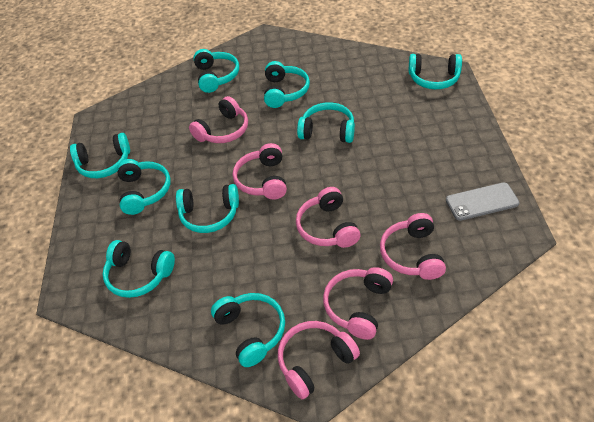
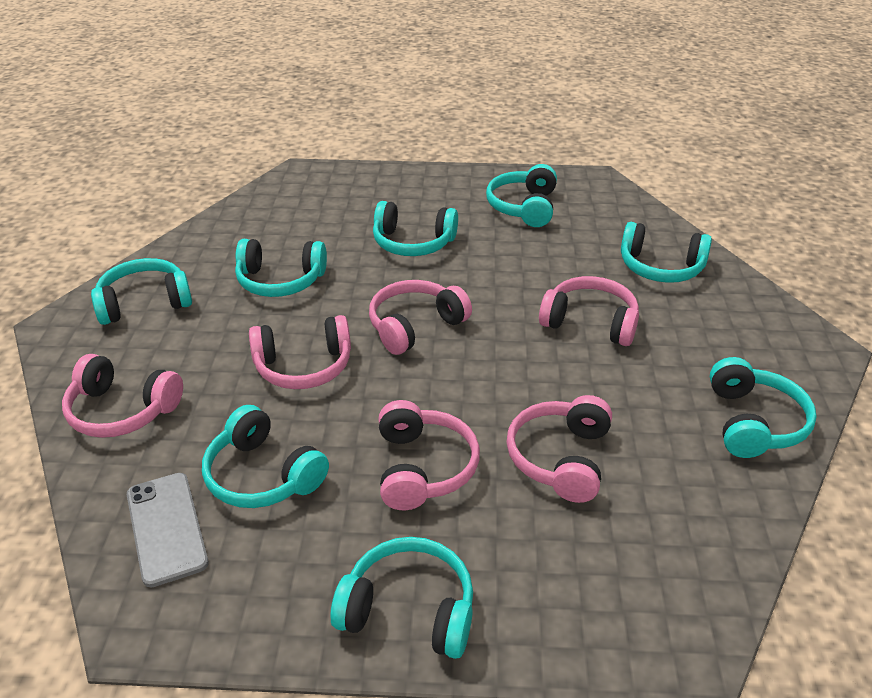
turquoise headphones: 9 -> 8

